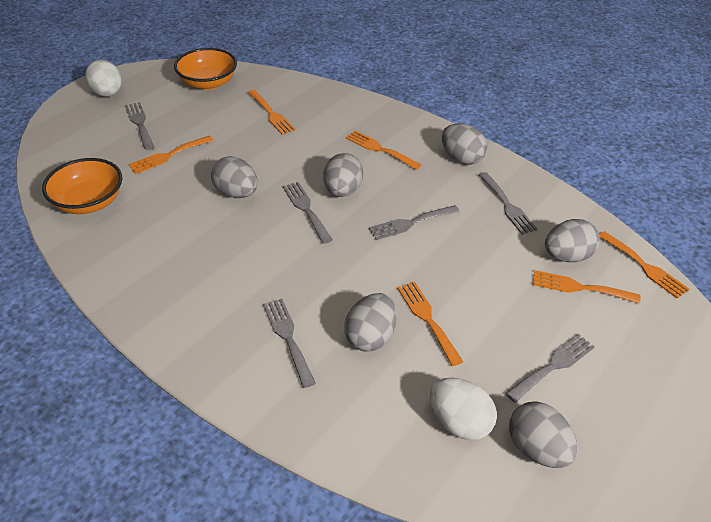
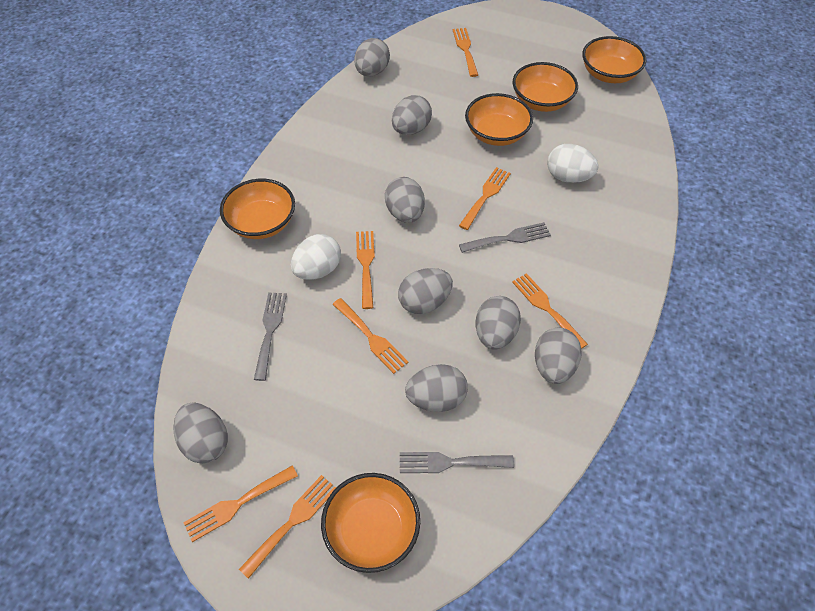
grey egg: 6 -> 8
grey fork: 6 -> 3
orange bowl: 2 -> 5
orange fork: 6 -> 7

